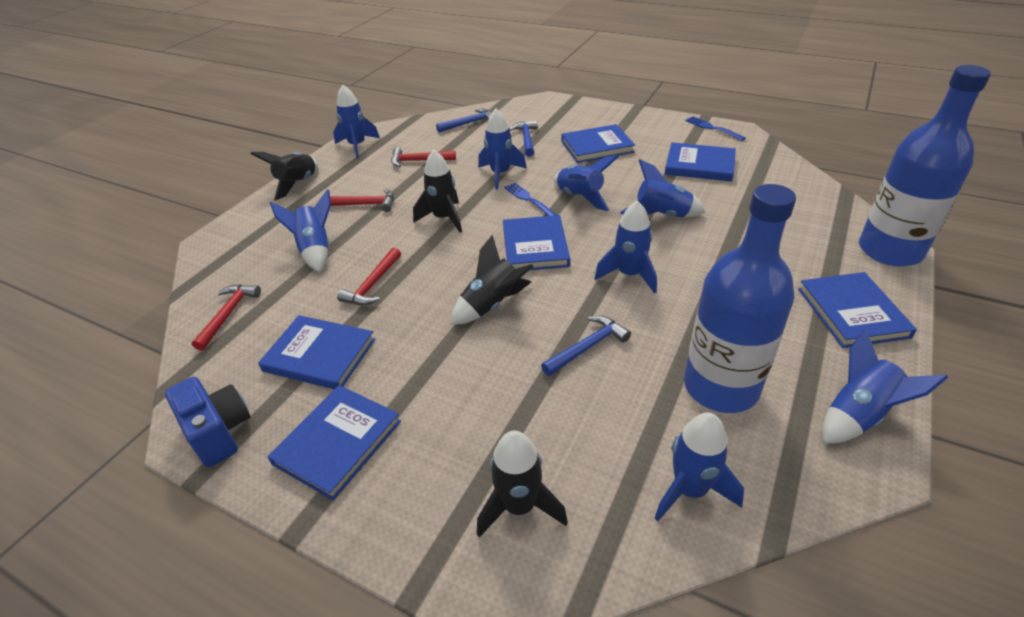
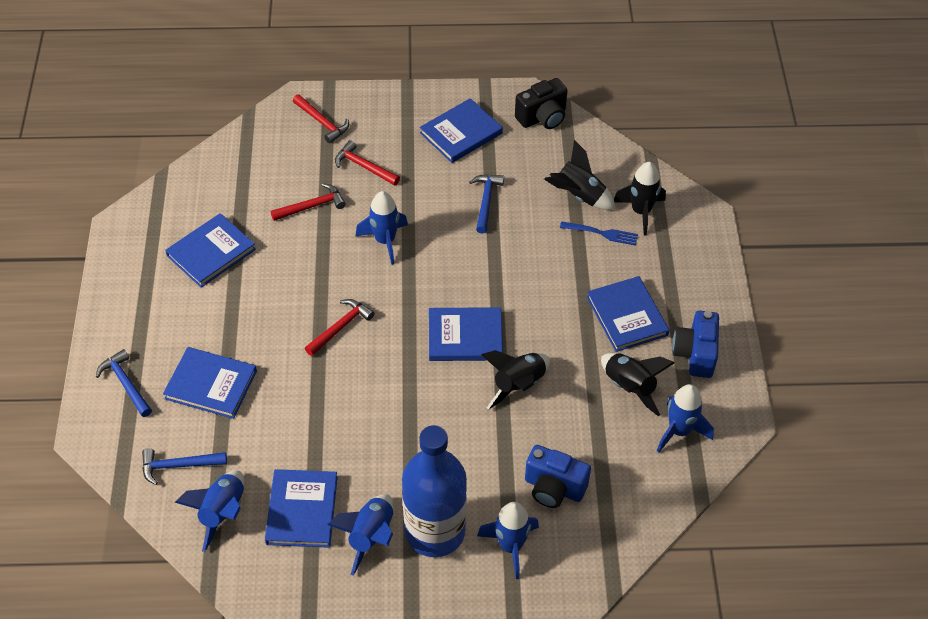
black camera: 0 -> 1
blue bottle: 2 -> 1
blue camera: 1 -> 2
blue fork: 2 -> 1
blue rocket: 8 -> 5

